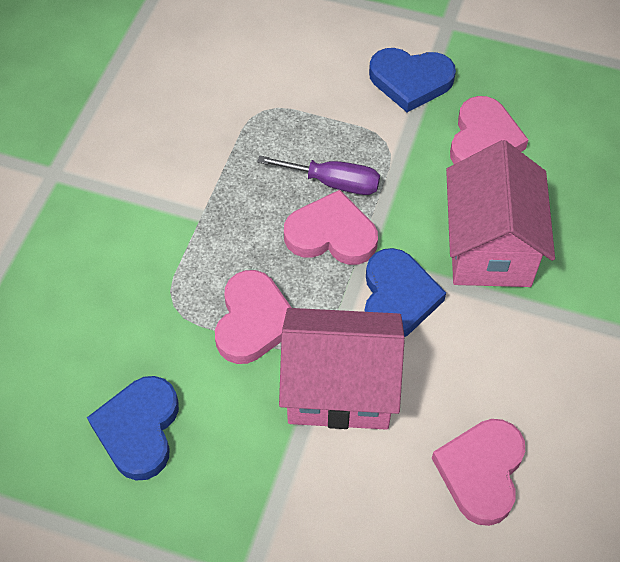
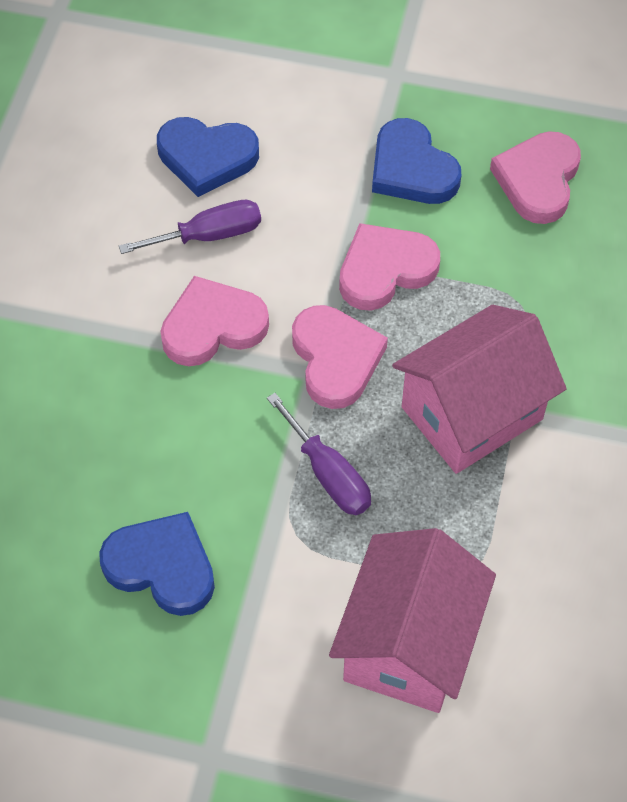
purple screwdriver: 1 -> 2

